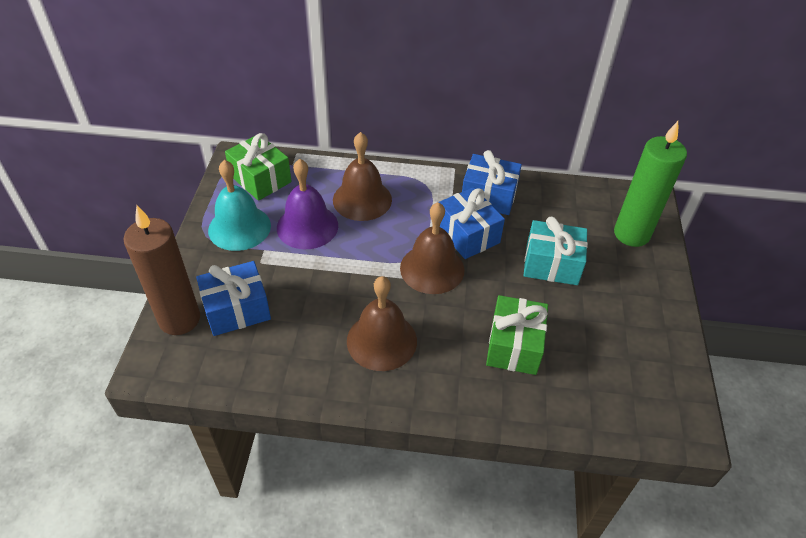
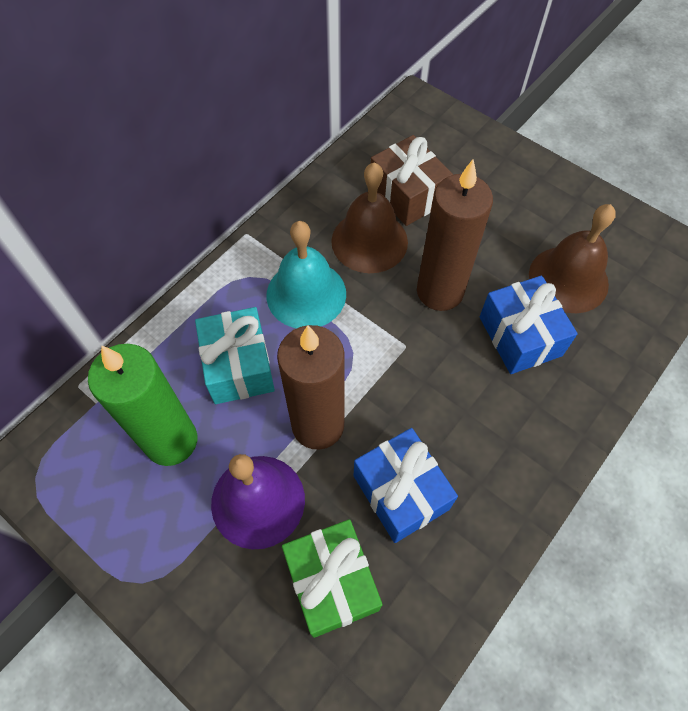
blue gift: 3 -> 2
brown bell: 3 -> 2
brown candle: 1 -> 2
brown gift: 0 -> 1
green gift: 2 -> 1

